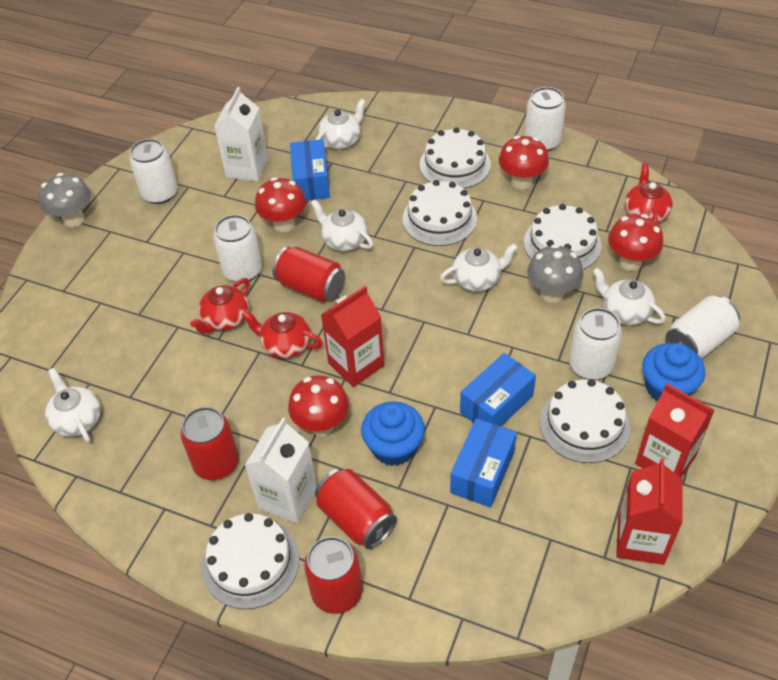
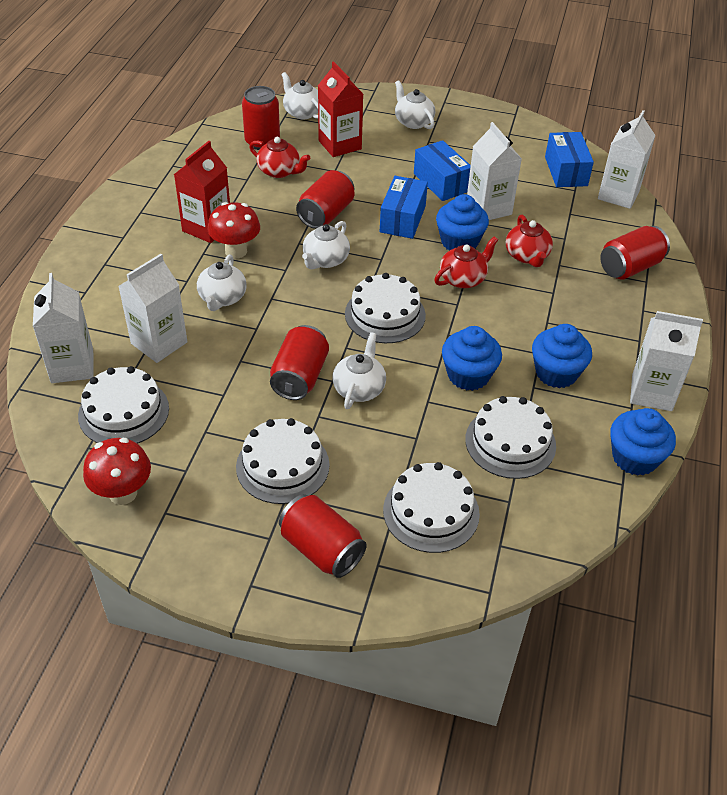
blue cupcake: 2 -> 4
grey mushroom: 2 -> 0
red can: 4 -> 5
red carton: 3 -> 2
red mushroom: 4 -> 2
white can: 5 -> 0
white carton: 2 -> 5

